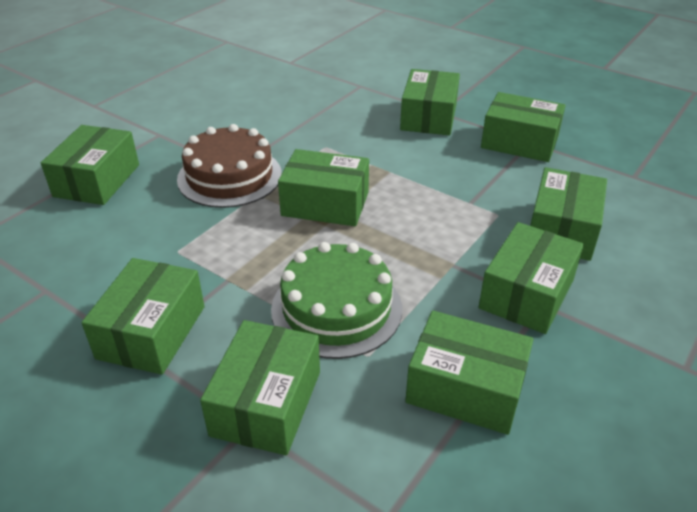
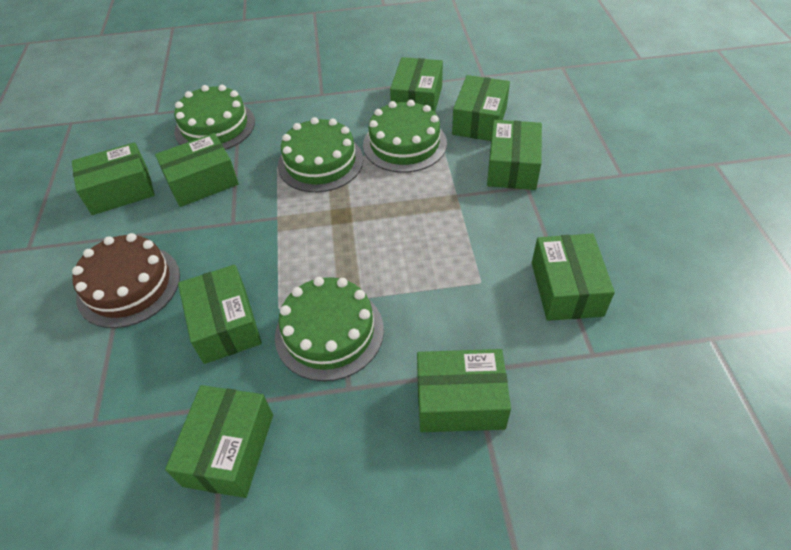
green cake: 1 -> 4

